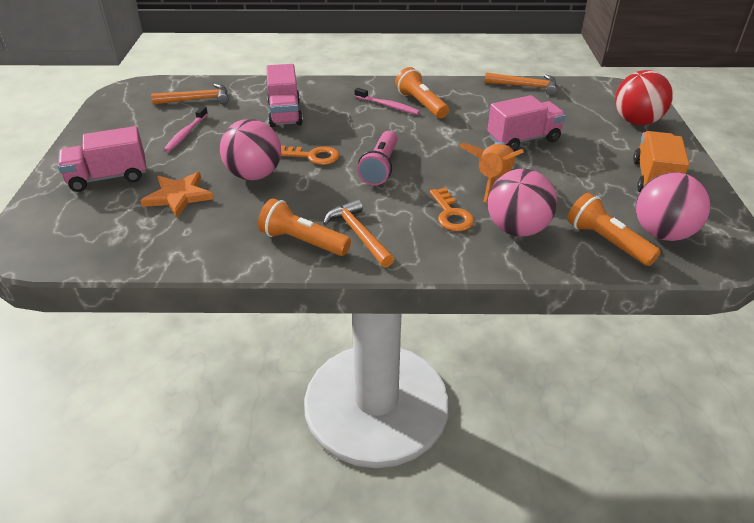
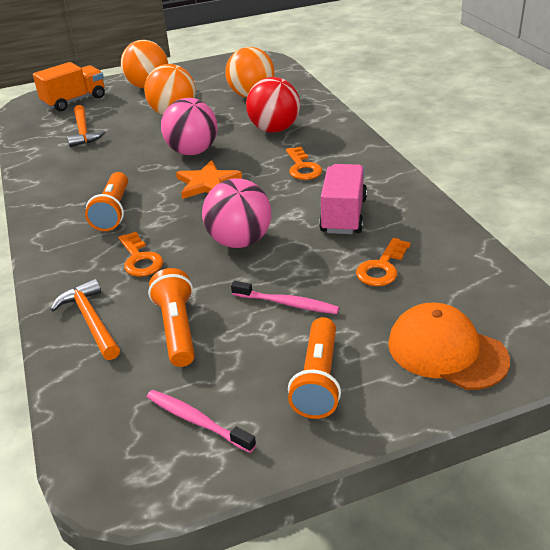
orange ball: 0 -> 3
orange cap: 0 -> 1
orange hammer: 3 -> 2
orange key: 2 -> 3
orange rocket: 1 -> 0
pink ball: 3 -> 2
pink flashlight: 1 -> 0
pink truck: 3 -> 1

